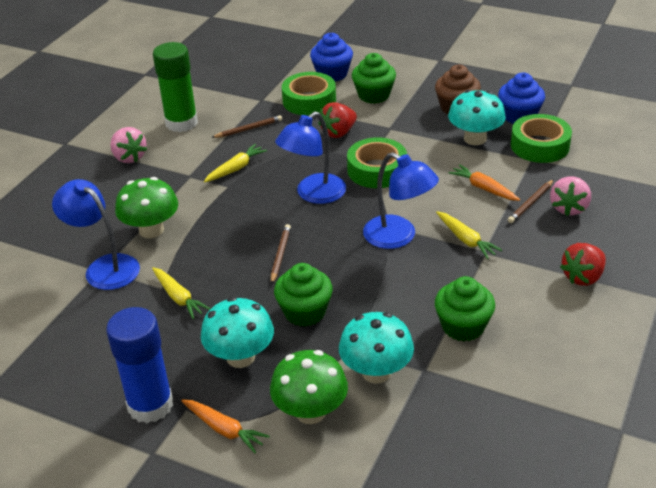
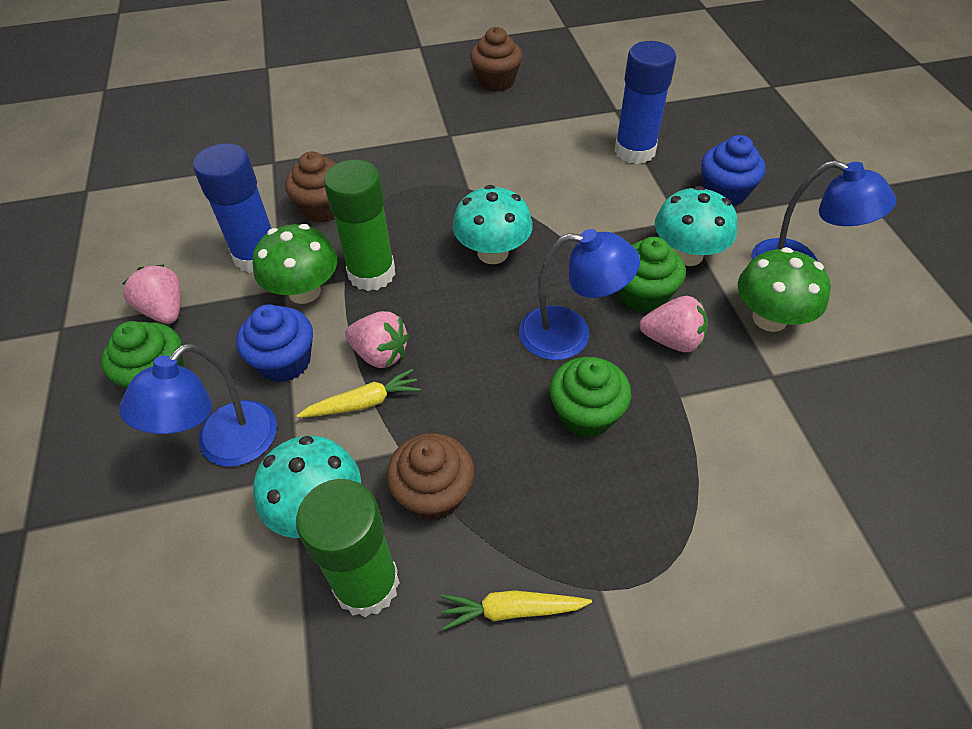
blue glue stick: 1 -> 2
brown cupcake: 1 -> 3
brown pencil: 3 -> 0
green glue stick: 1 -> 2
green tape: 3 -> 0
orange carrot: 2 -> 0
pink strawberry: 2 -> 3
red strawberry: 2 -> 0
yellow carrot: 3 -> 2

